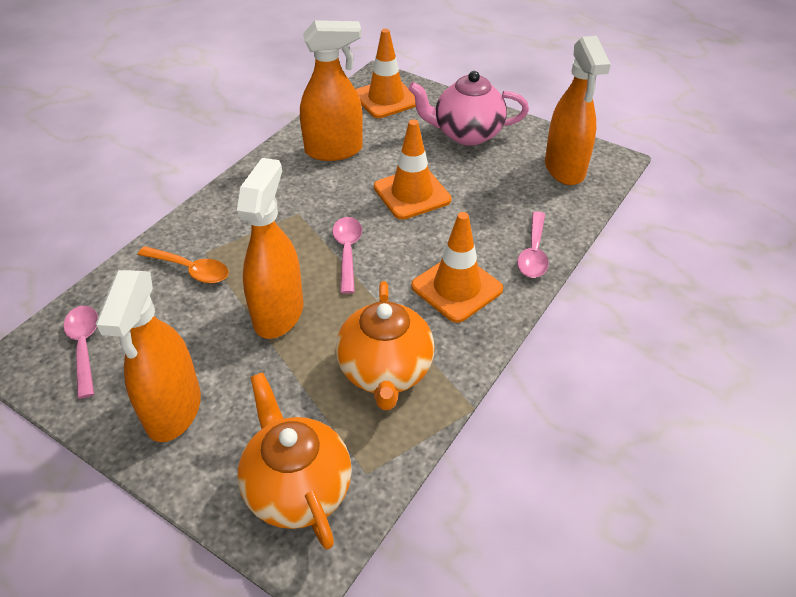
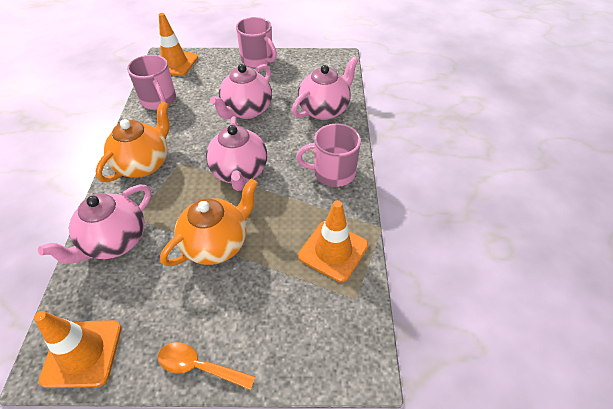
orange spray bottle: 4 -> 0
pink mug: 0 -> 3
pink spoon: 3 -> 0
pink teapot: 1 -> 4

